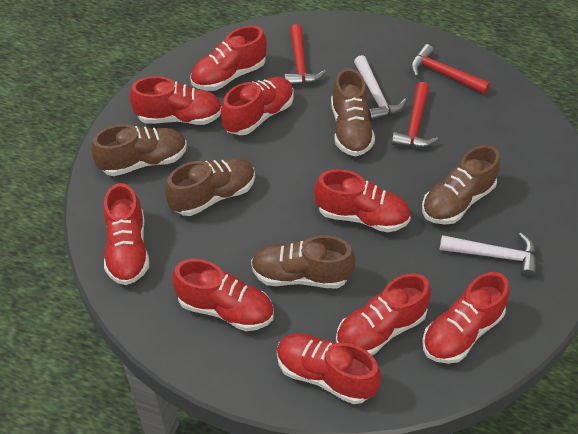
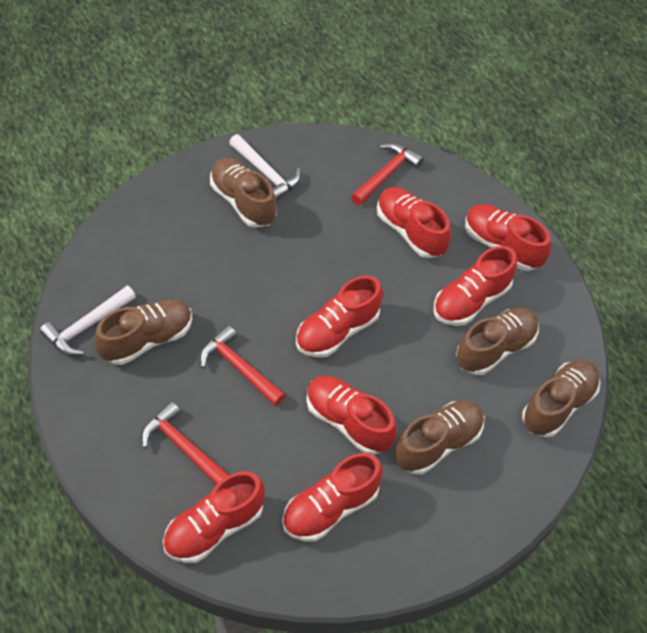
red shoe: 9 -> 7

